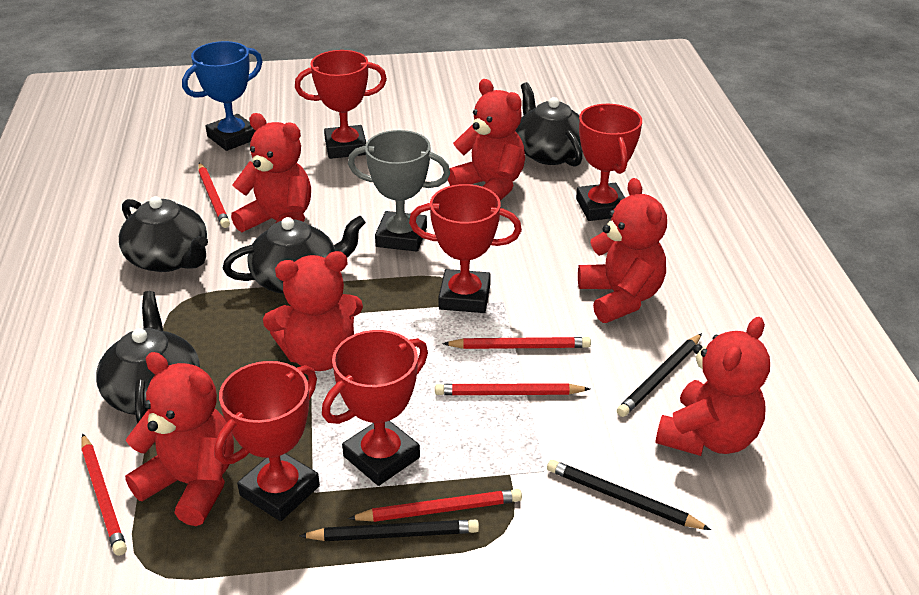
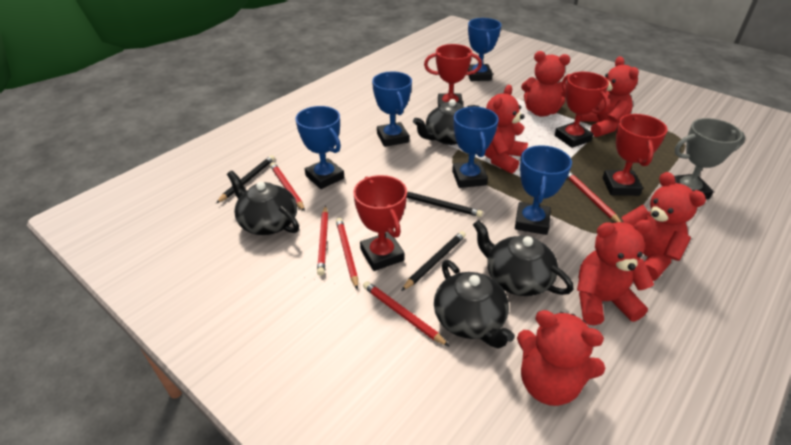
blue trophy: 1 -> 5
red trophy: 5 -> 4

